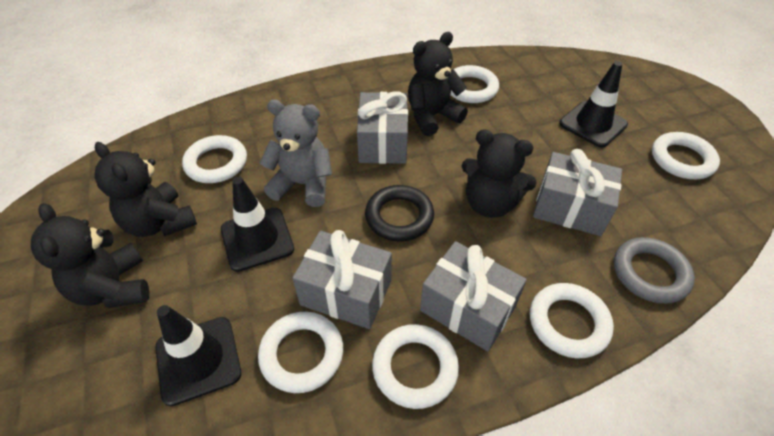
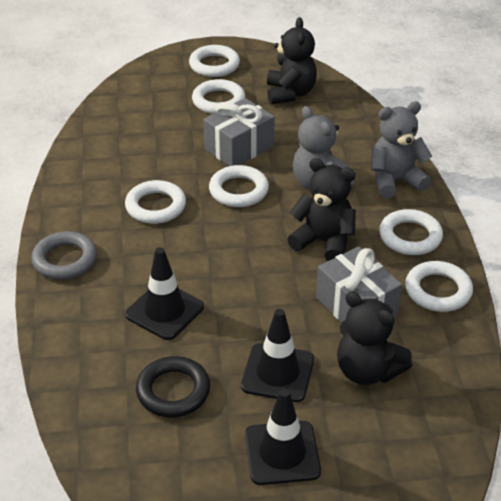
black teddy bear: 4 -> 3
grey gift: 4 -> 2
grey teddy bear: 1 -> 2

